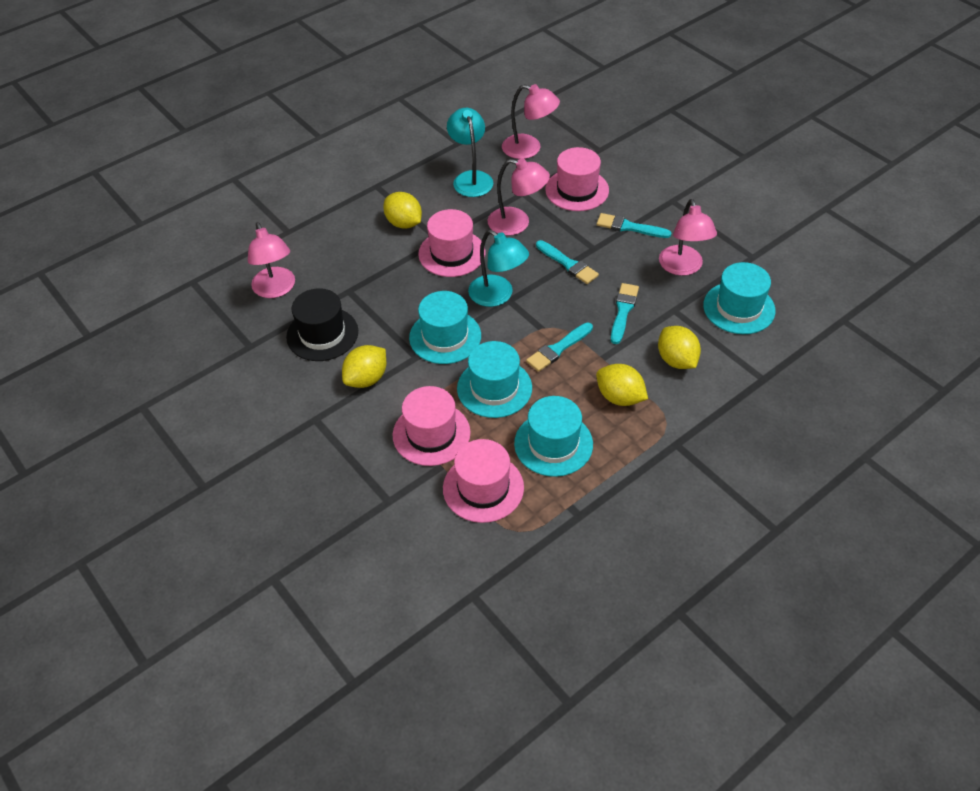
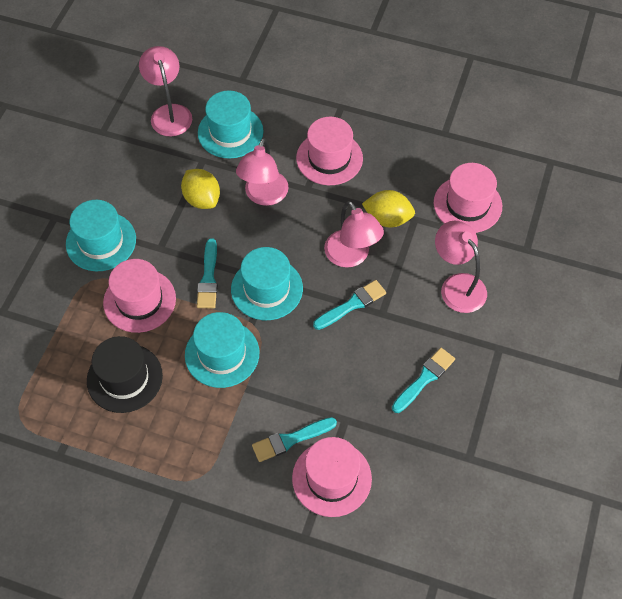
turquoise lamp: 2 -> 0
yellow lemon: 4 -> 2

